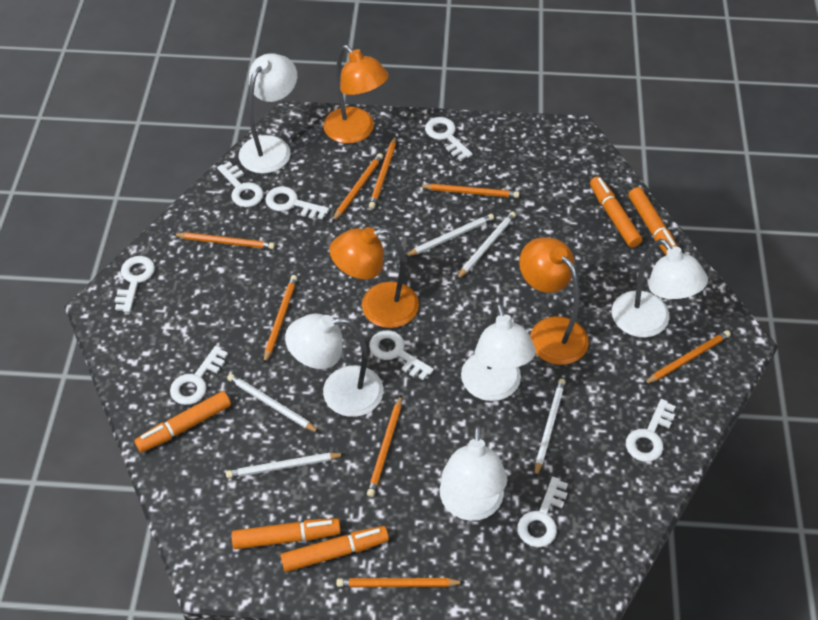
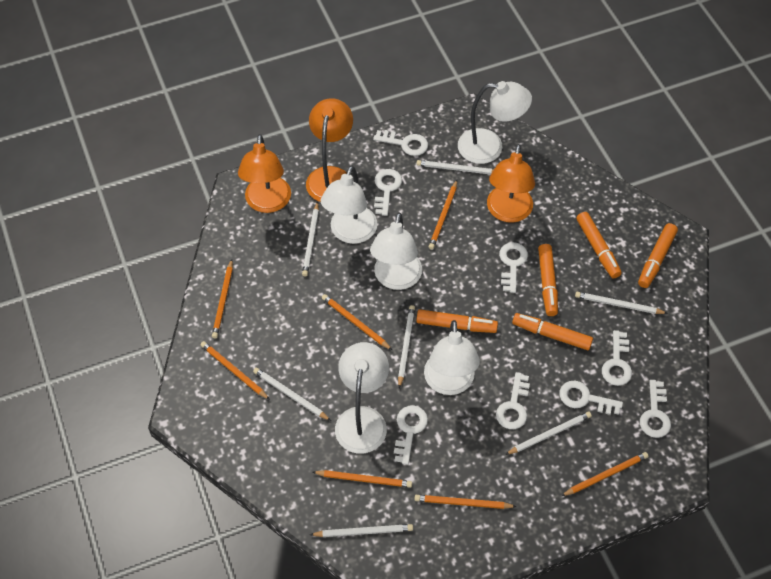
orange pencil: 8 -> 7
white pencil: 5 -> 7

